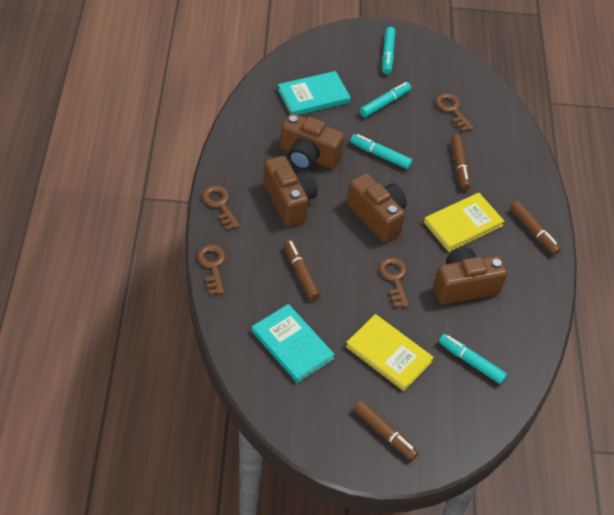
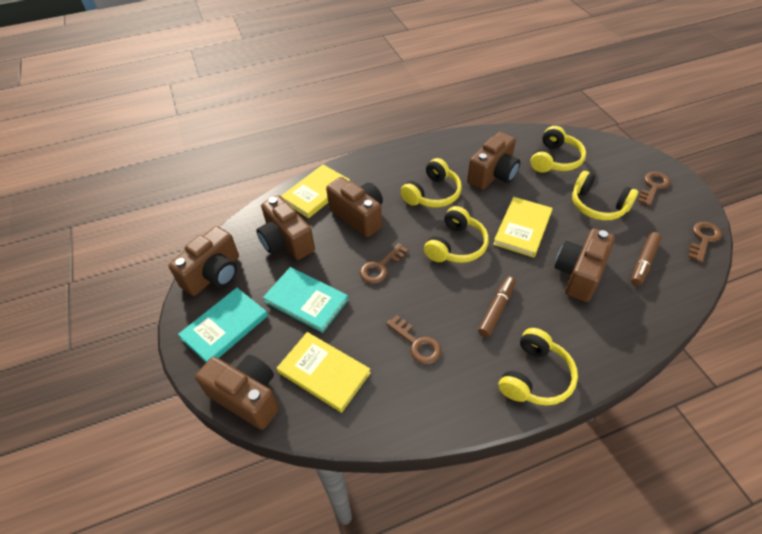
brown camera: 4 -> 6
brown marker: 4 -> 2
turquoise marker: 4 -> 0
yellow book: 2 -> 3
yellow headphones: 0 -> 5

